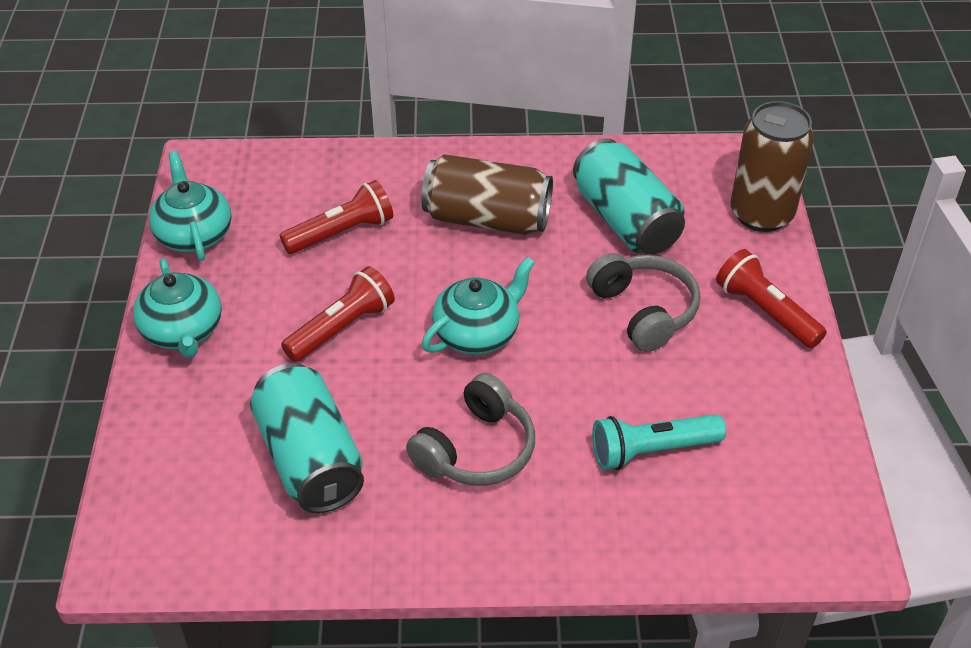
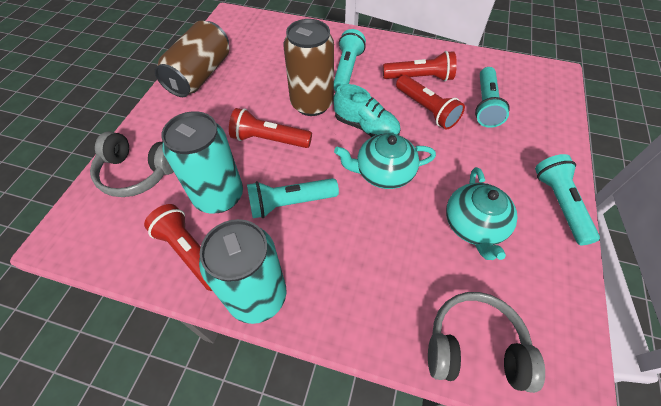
red flashlight: 3 -> 4
turquoise flashlight: 1 -> 4
turquoise shoe: 0 -> 1
turquoise teapot: 3 -> 2

